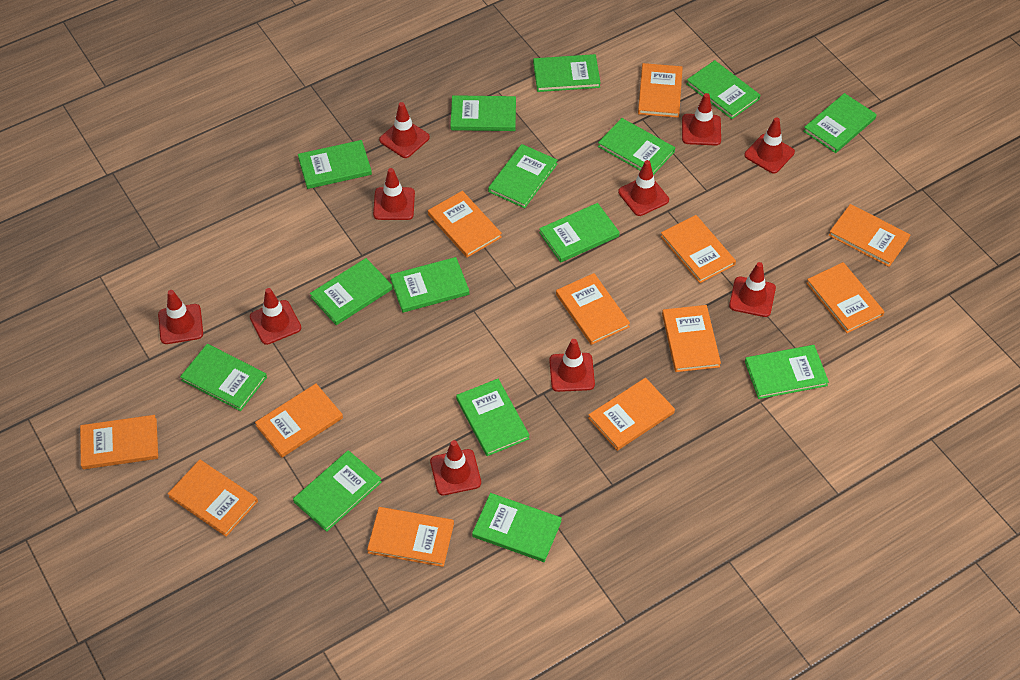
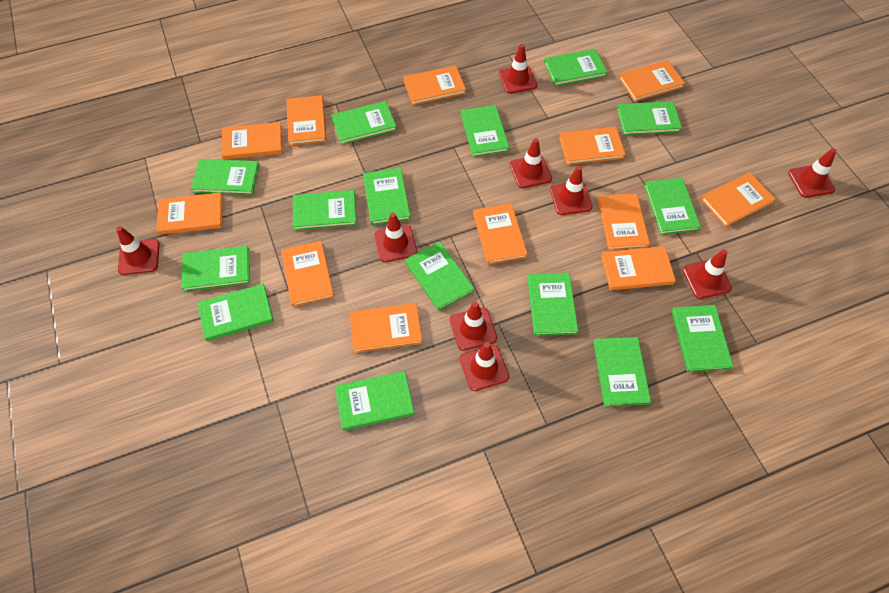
red traffic cone: 10 -> 9

